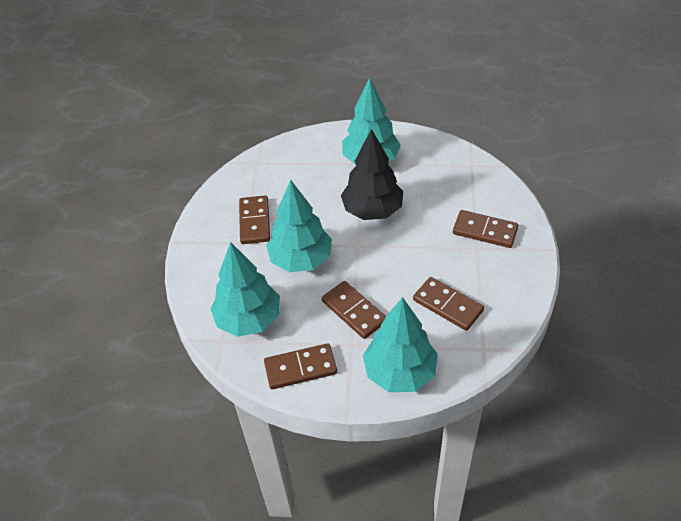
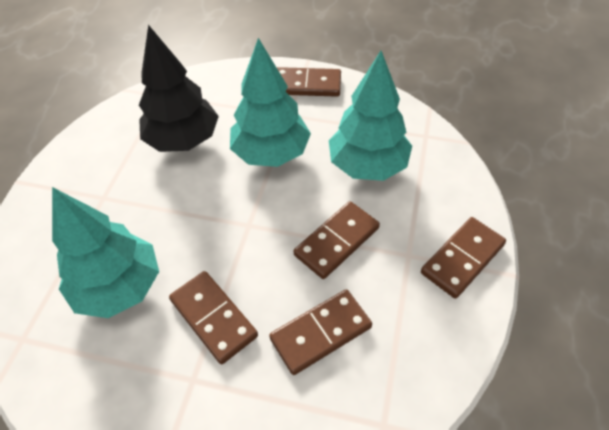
turquoise tree: 4 -> 3

